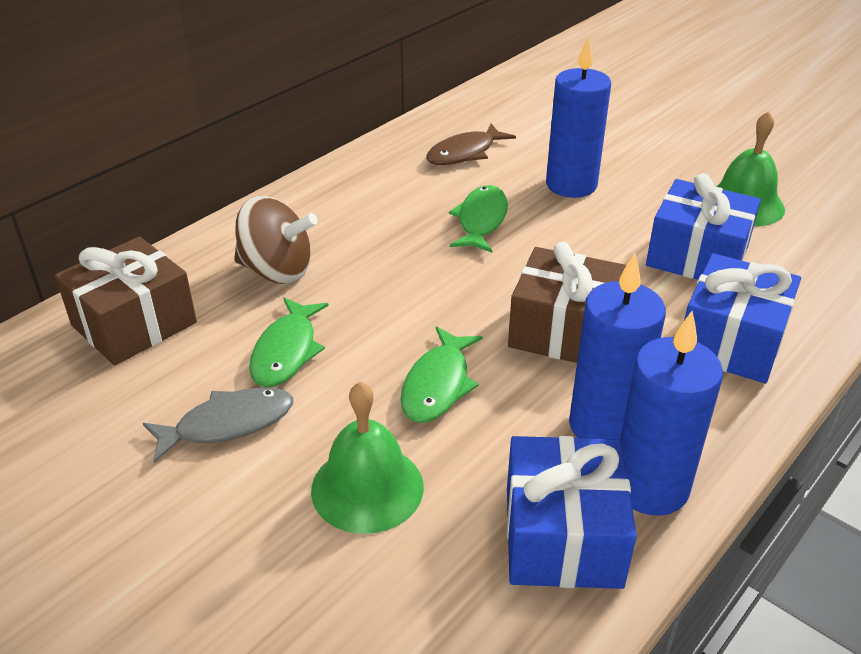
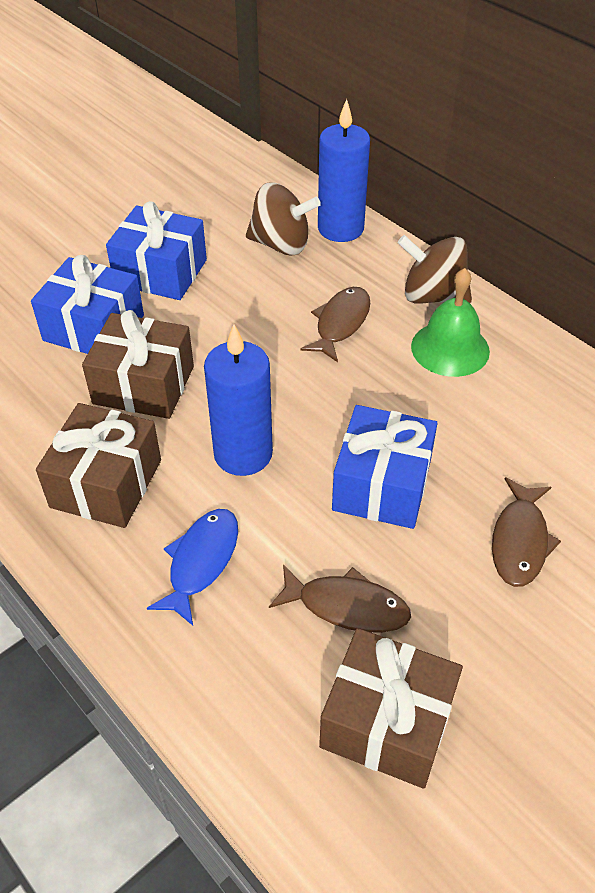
blue candle: 3 -> 2
blue fish: 0 -> 1
brown fish: 1 -> 3
brown gift: 2 -> 3
brown spinning top: 1 -> 2
green bell: 2 -> 1
green fish: 3 -> 0
grey fish: 1 -> 0

